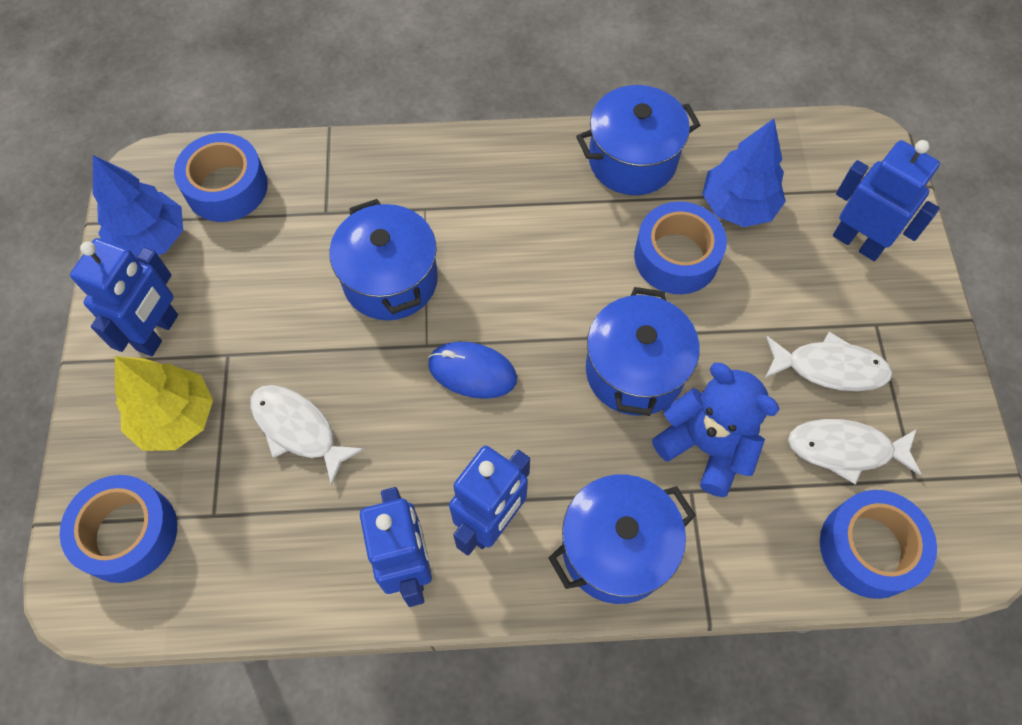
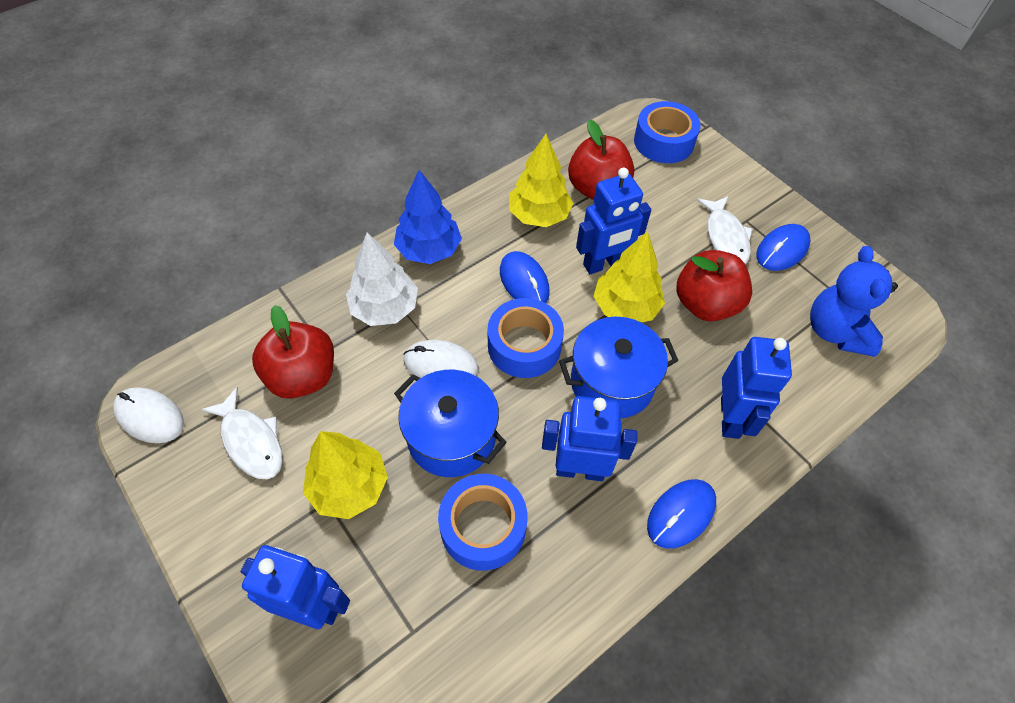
blue mouse: 1 -> 3
blue pot: 4 -> 2
blue tape: 4 -> 3
blue tree: 2 -> 1
red apple: 0 -> 3
white fish: 3 -> 2
white mouse: 0 -> 2
white tree: 0 -> 1
yellow tree: 1 -> 3

